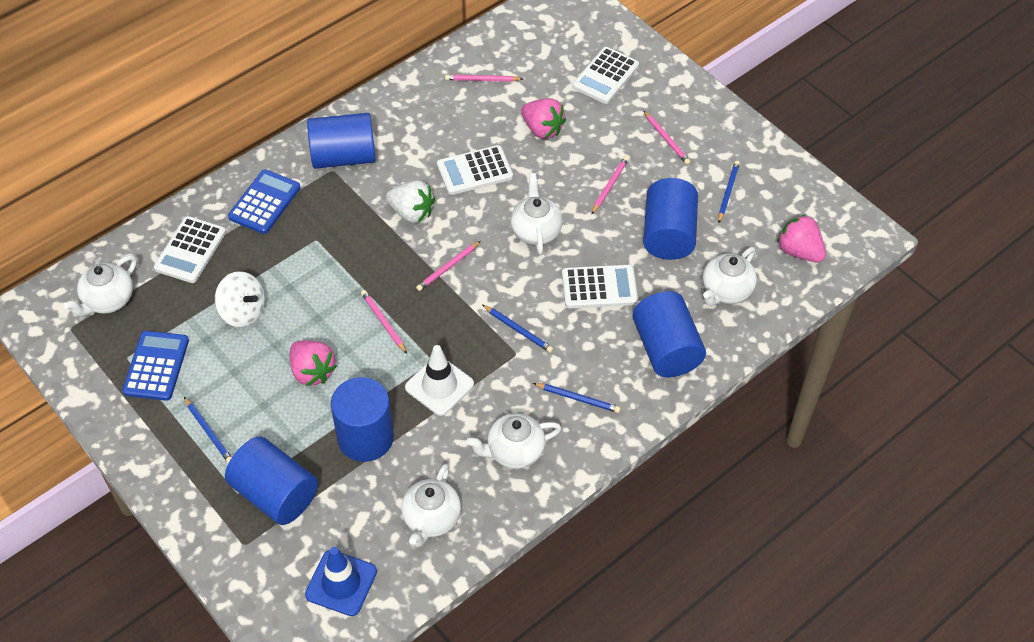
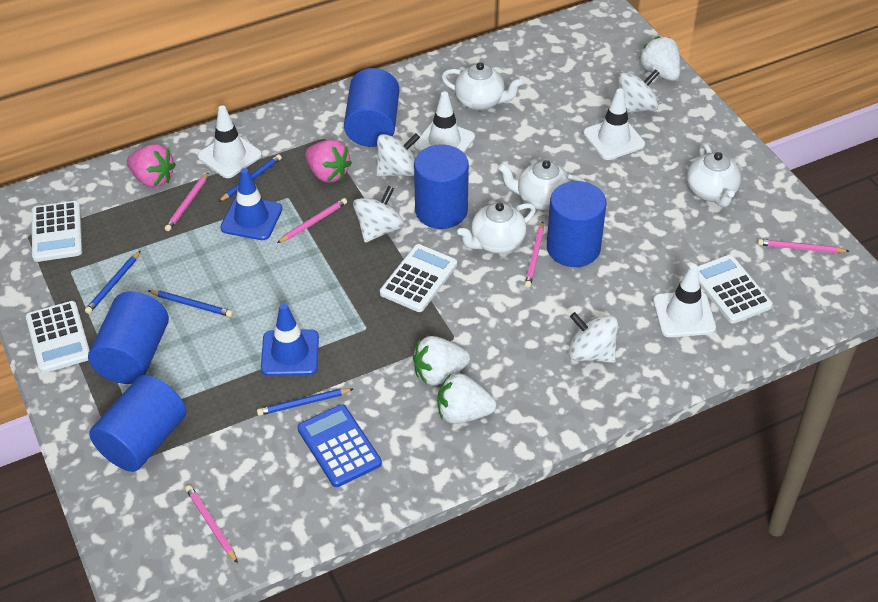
blue calculator: 2 -> 1
blue traffic cone: 1 -> 2
pink strawberry: 3 -> 2
white spinning top: 1 -> 4
white strawberry: 1 -> 3
white teapot: 5 -> 4
white traffic cone: 1 -> 4

